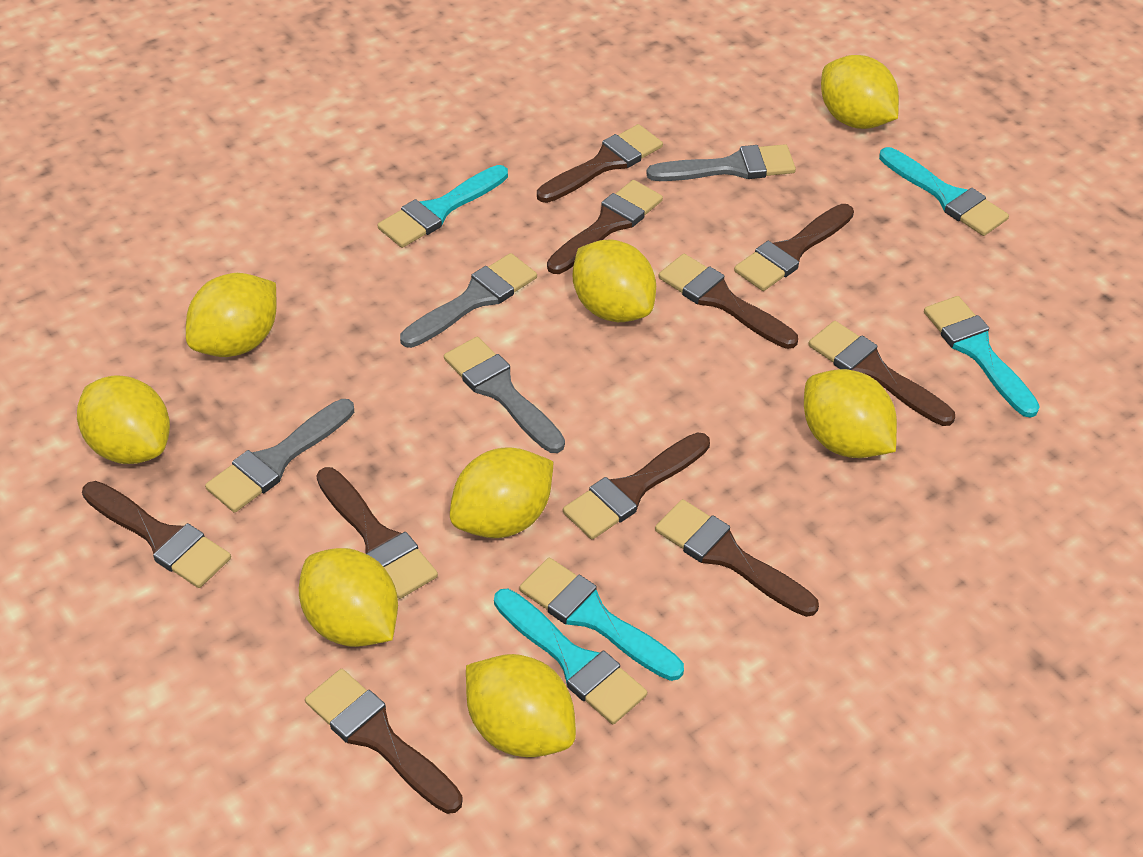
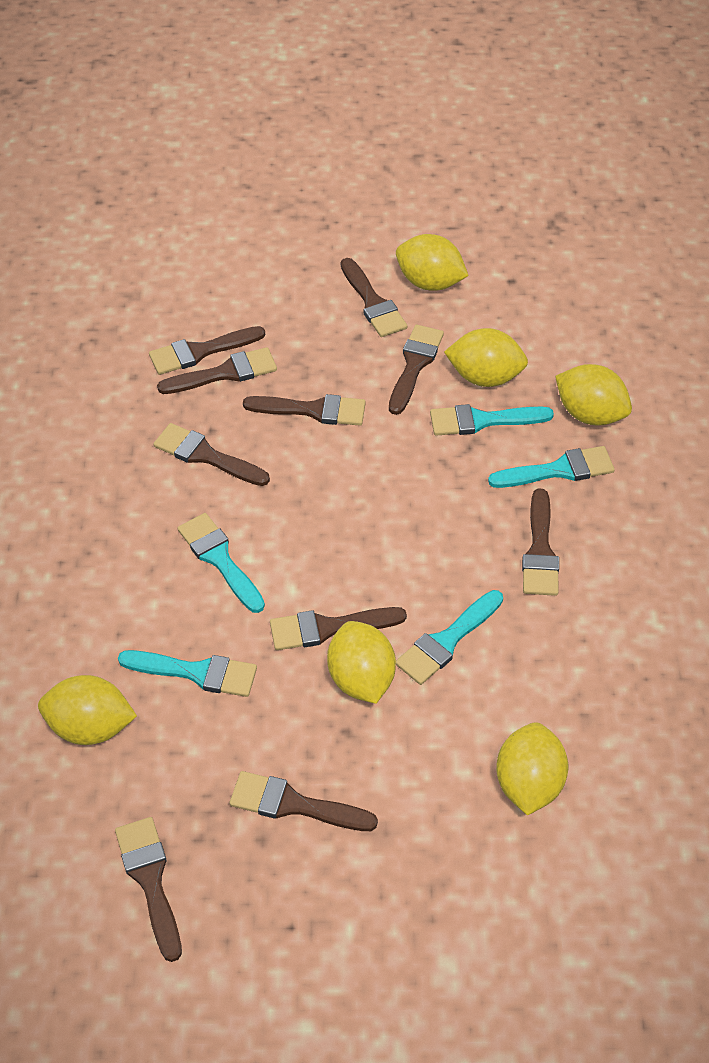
grey brush: 4 -> 0
yellow lemon: 8 -> 6

